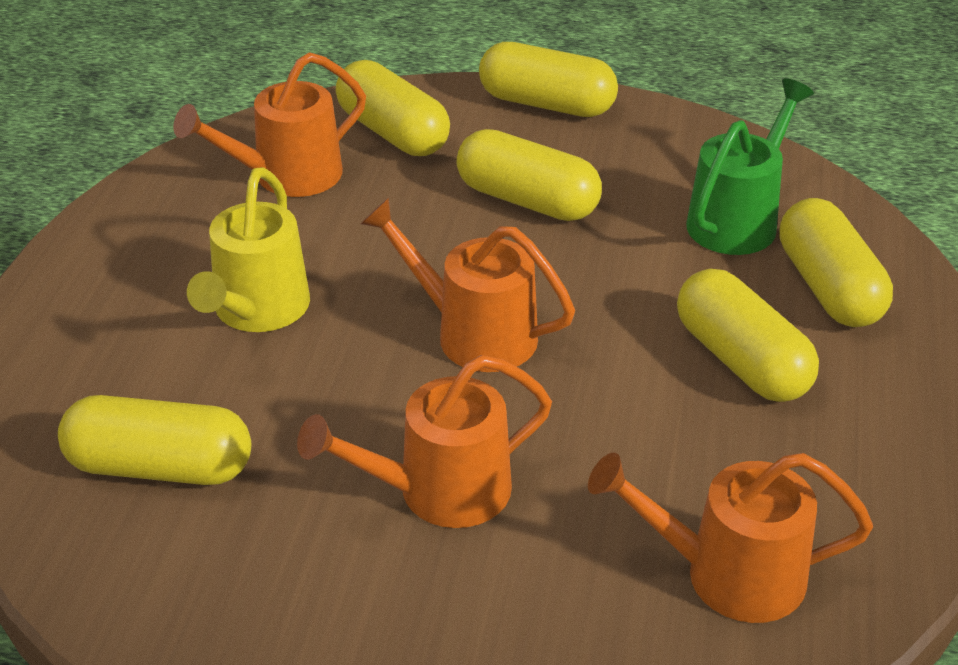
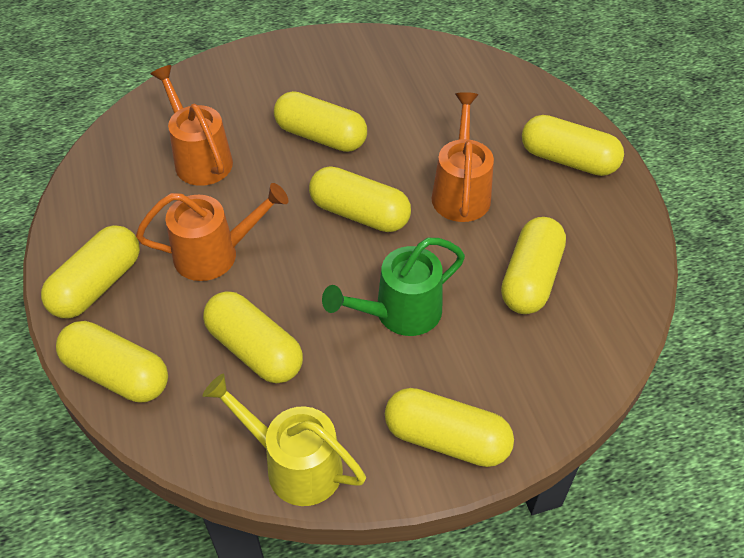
orange watering can: 4 -> 3
yellow capsule: 6 -> 8

